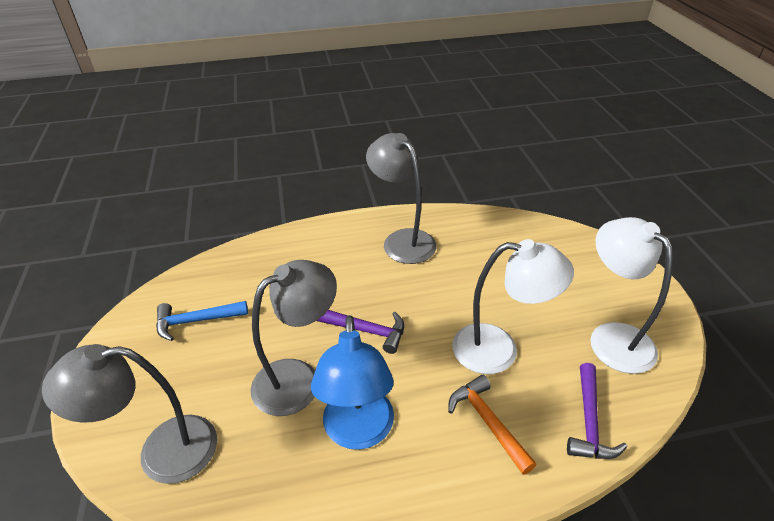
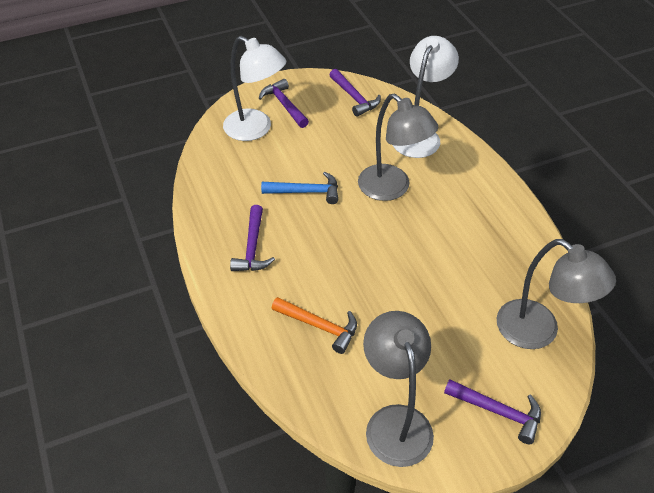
blue lamp: 1 -> 0
purple hammer: 2 -> 4

